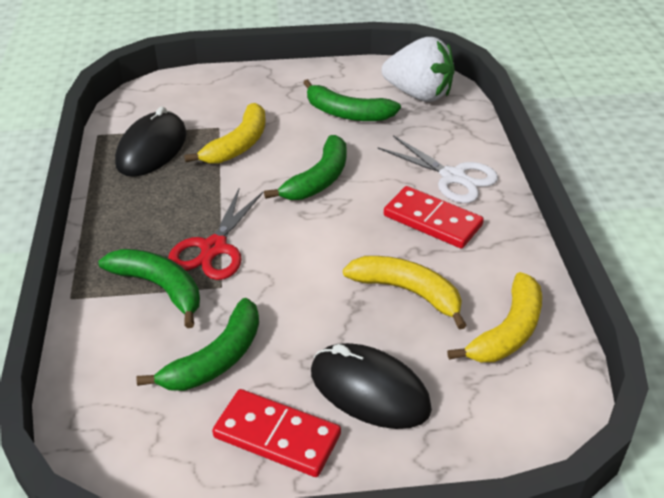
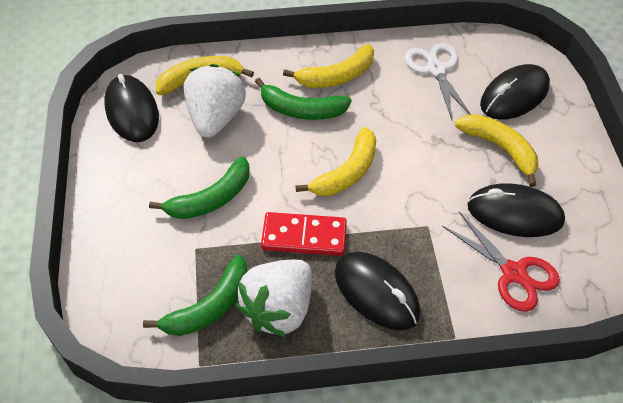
black mouse: 2 -> 4
green banana: 4 -> 3
red domino: 2 -> 1
white strawberry: 1 -> 2
yellow banana: 3 -> 4

